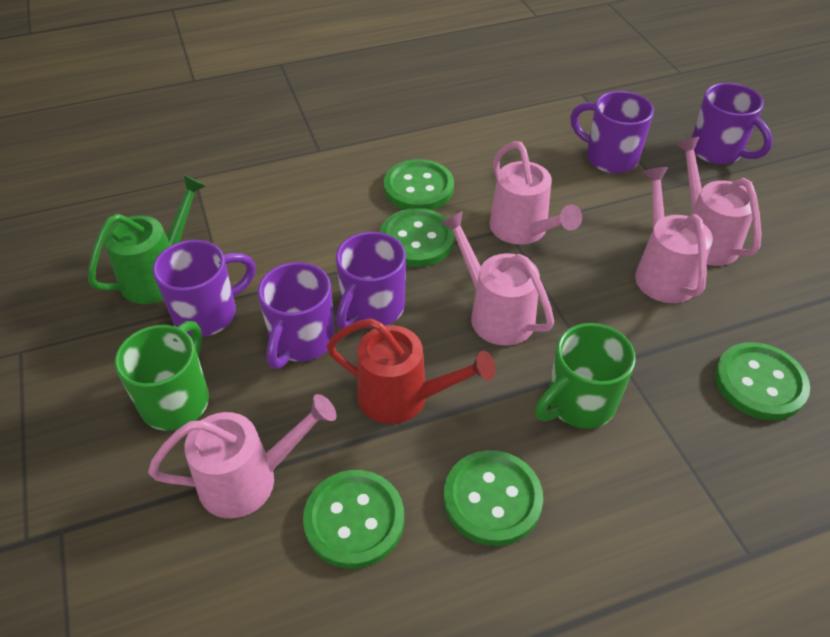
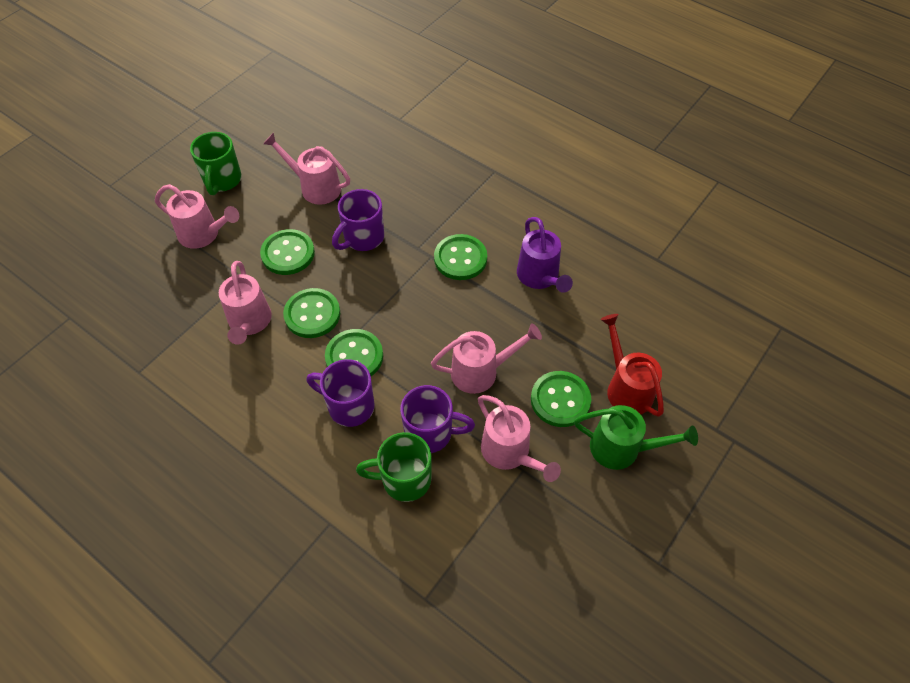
purple mug: 5 -> 3
purple watering can: 0 -> 1

